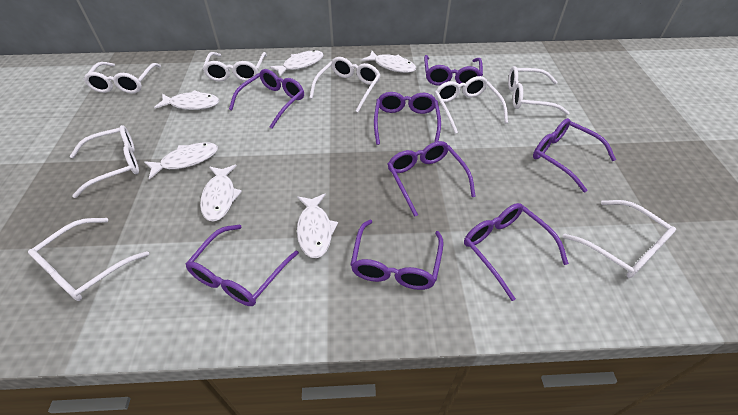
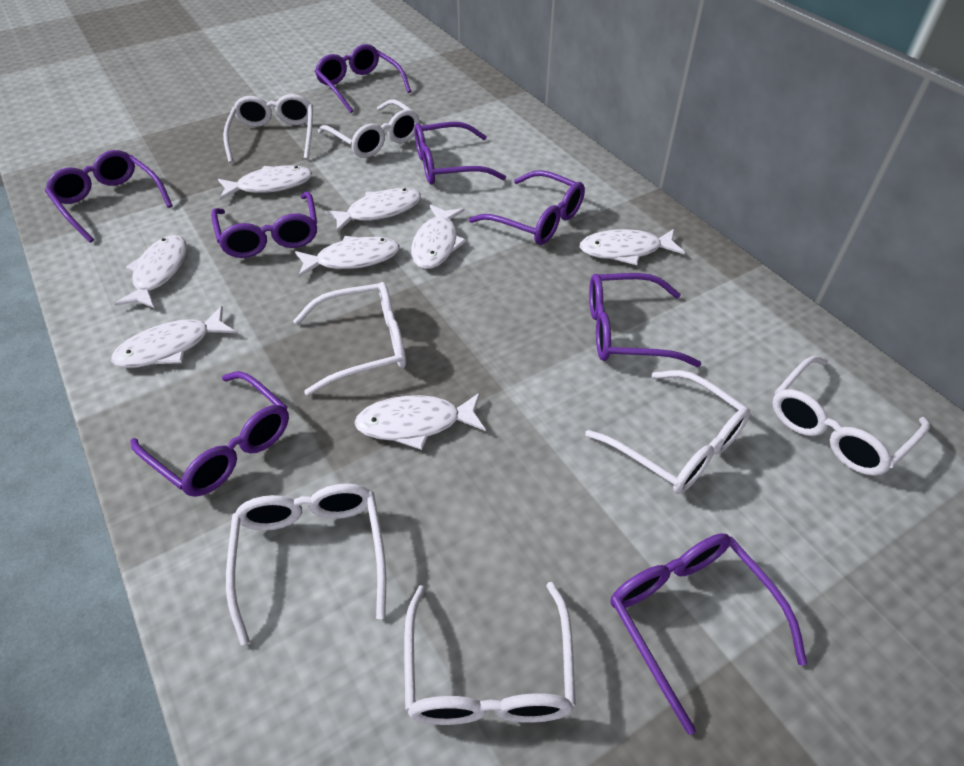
white fish: 6 -> 8
white glasses: 8 -> 7

